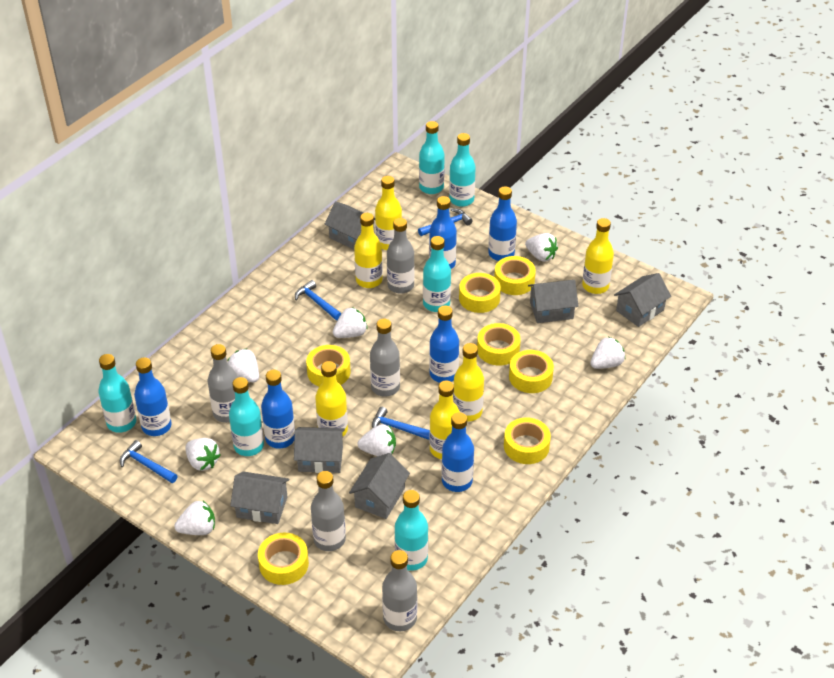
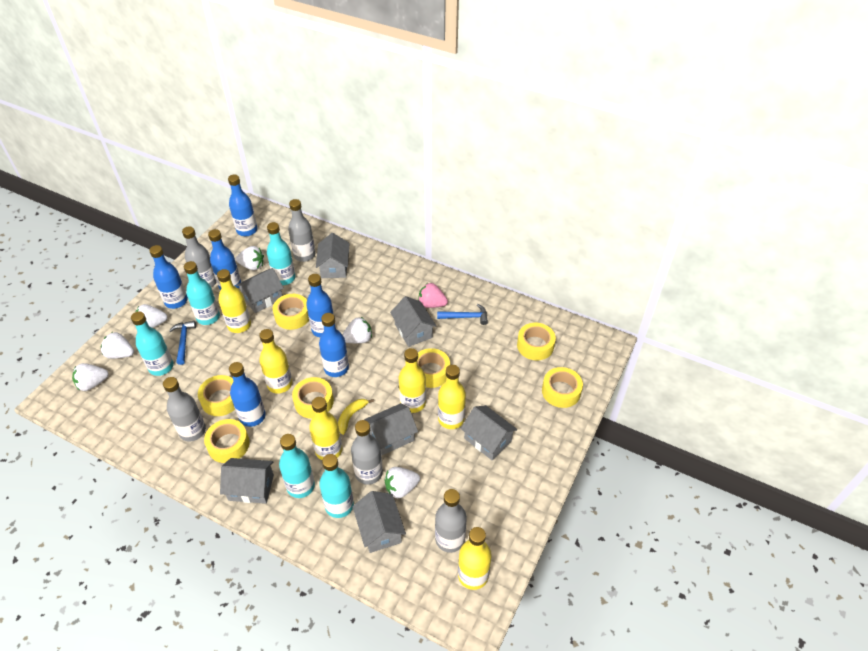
blue hammer: 4 -> 2
grey house: 6 -> 7
pink strawberry: 0 -> 1
turquoise bottle: 6 -> 5
white strawberry: 7 -> 6
yellow banana: 0 -> 1

